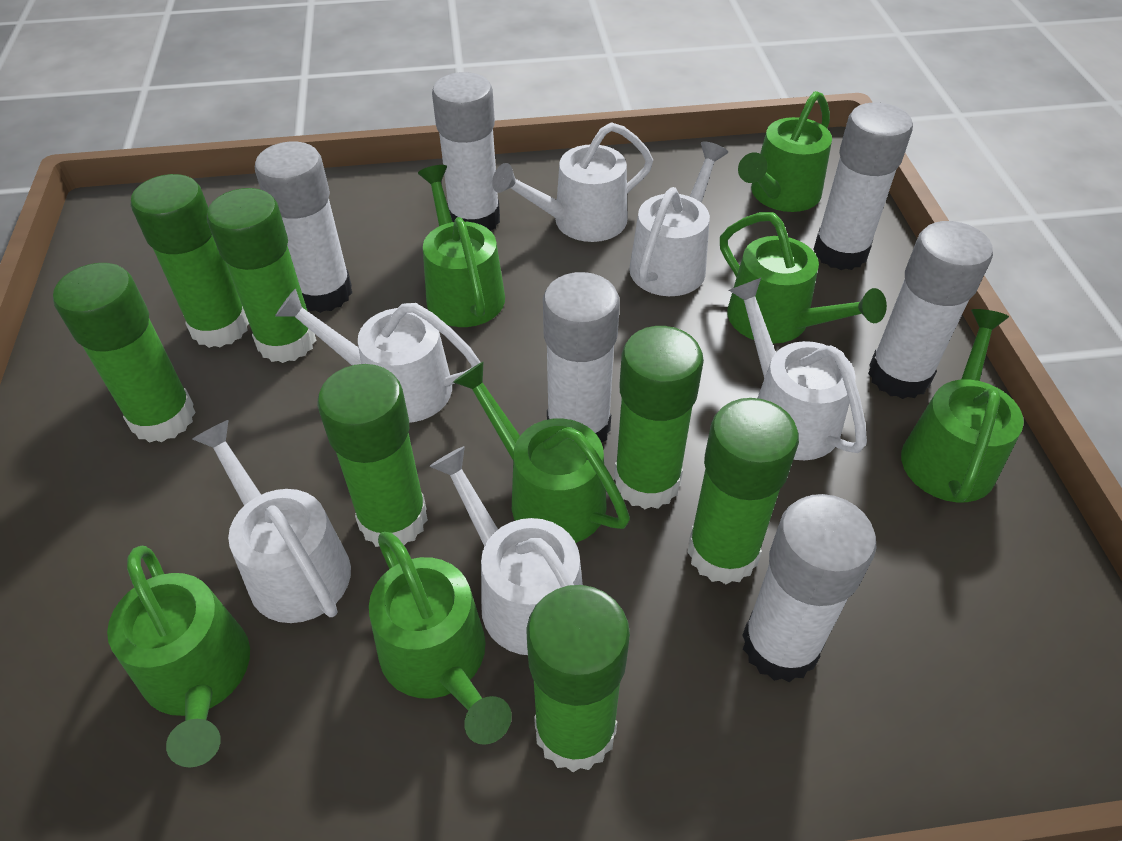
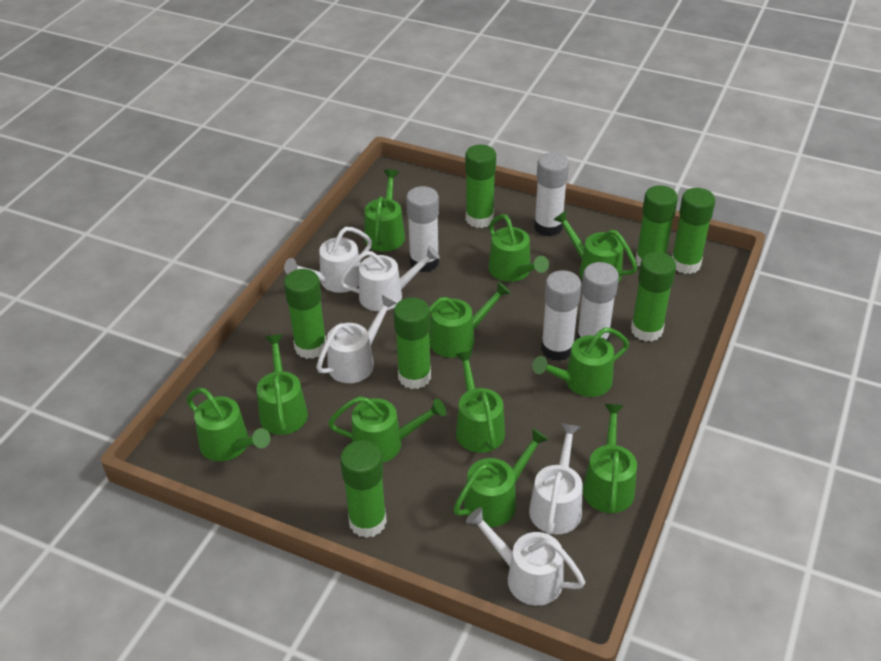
green watering can: 7 -> 11
white glue stick: 6 -> 4
white watering can: 6 -> 5

